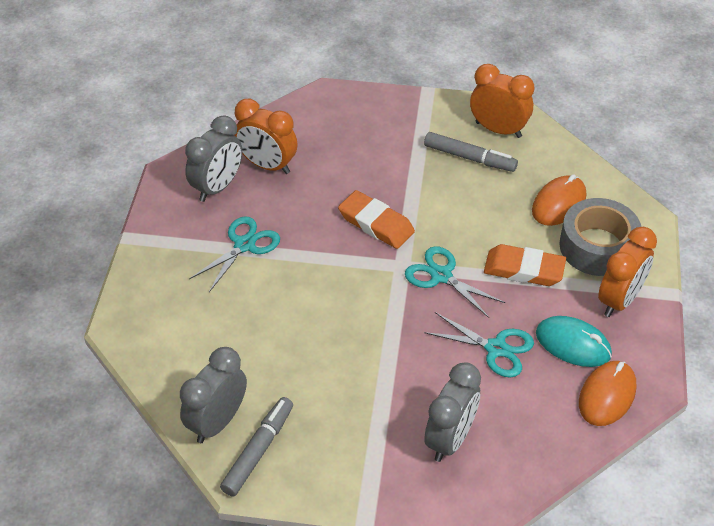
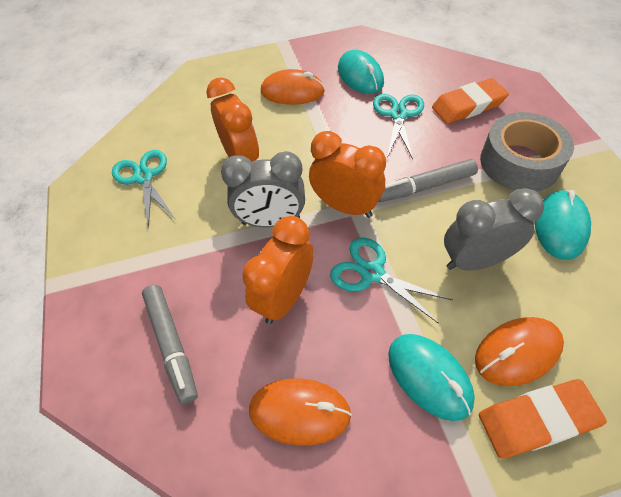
grey clock: 3 -> 2
orange mouse: 2 -> 3
turquoise mouse: 1 -> 3

